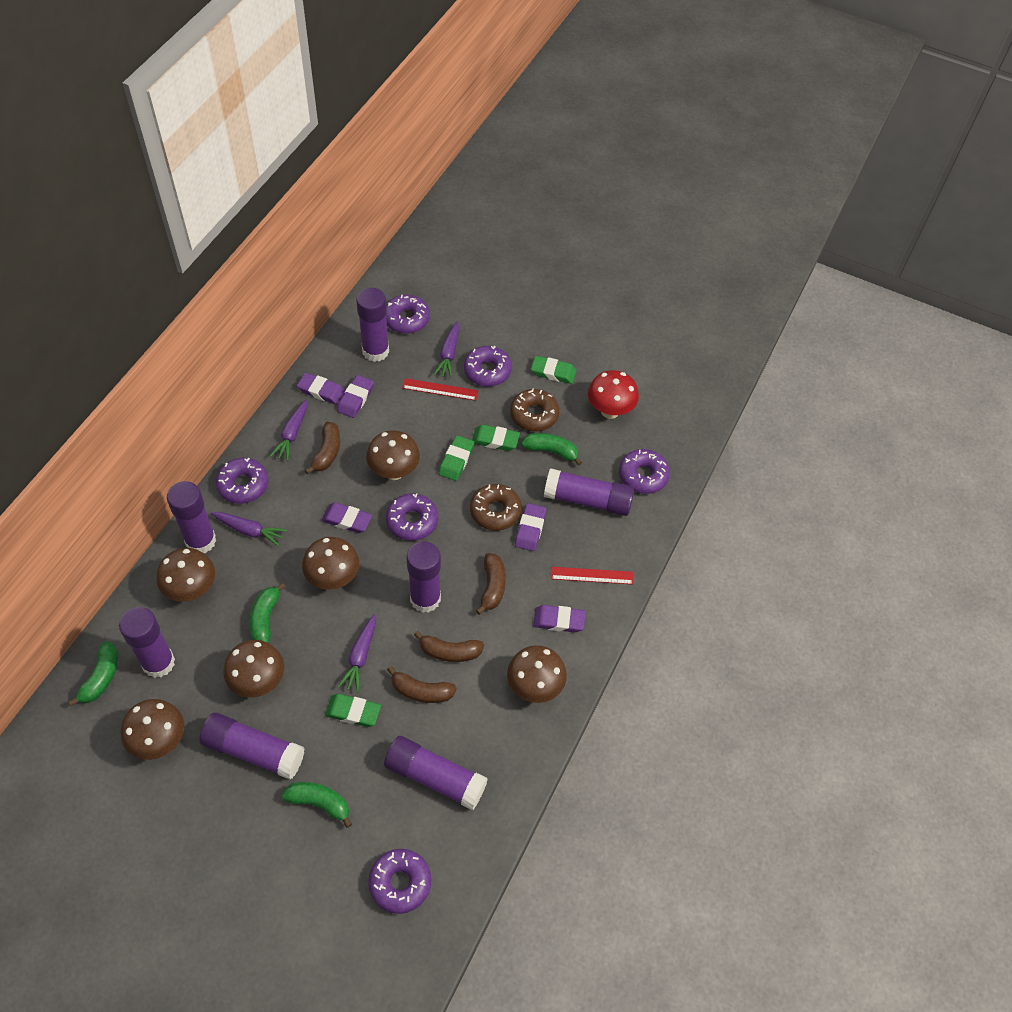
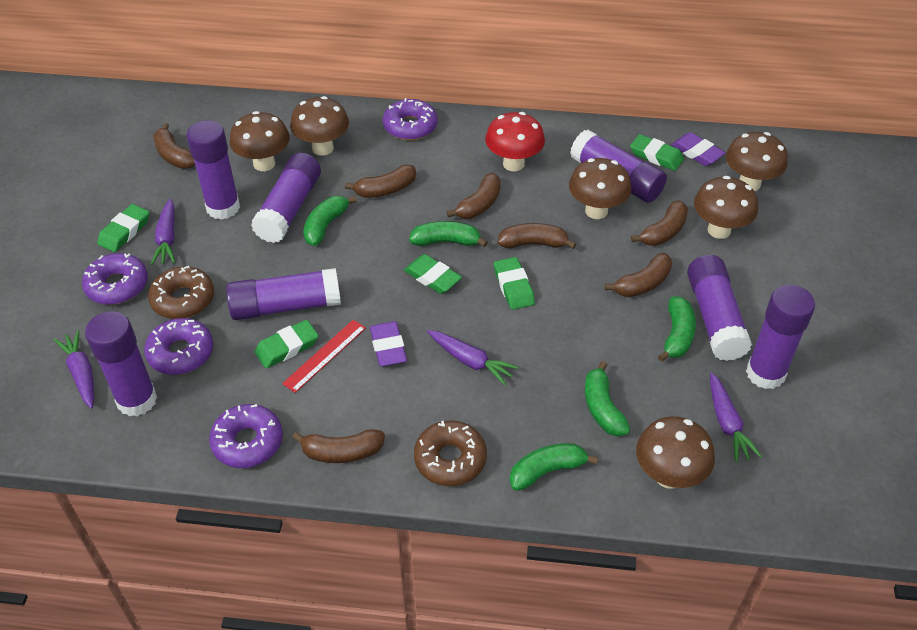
brown banana: 4 -> 7
green banana: 4 -> 5
green eraser: 4 -> 5
purple donut: 6 -> 4
purple eraser: 5 -> 2
red ruler: 2 -> 1

